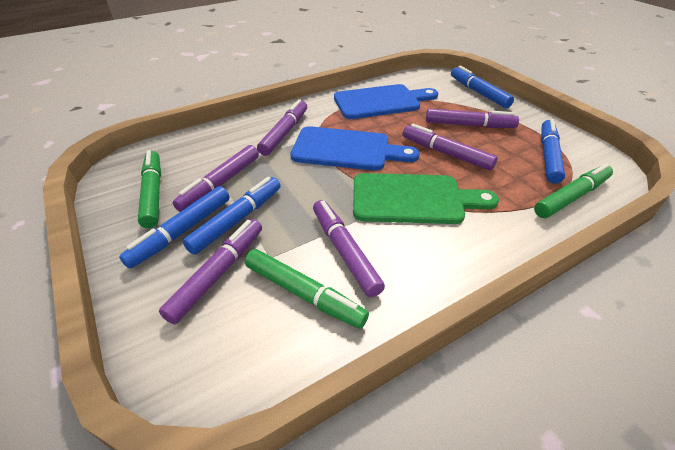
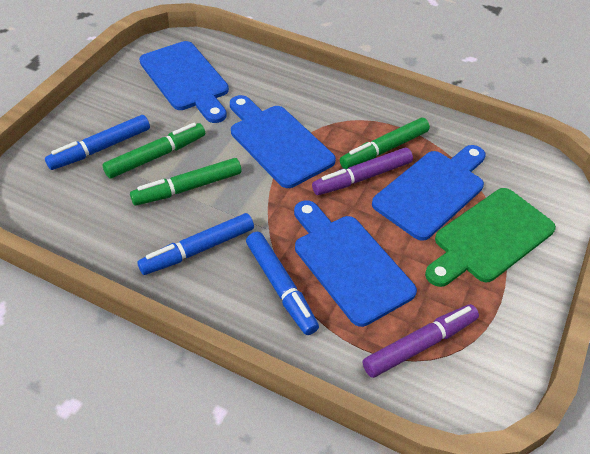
blue cutting board: 2 -> 4
blue marker: 4 -> 3
purple marker: 6 -> 2

